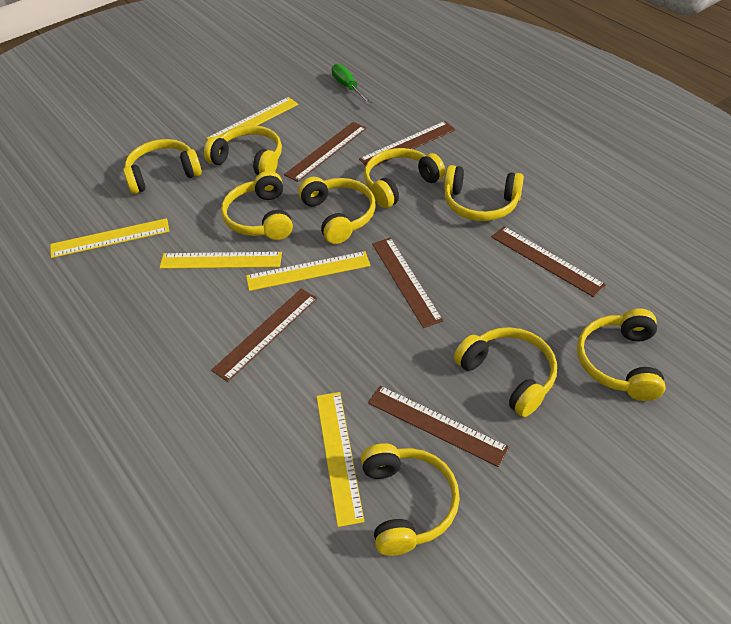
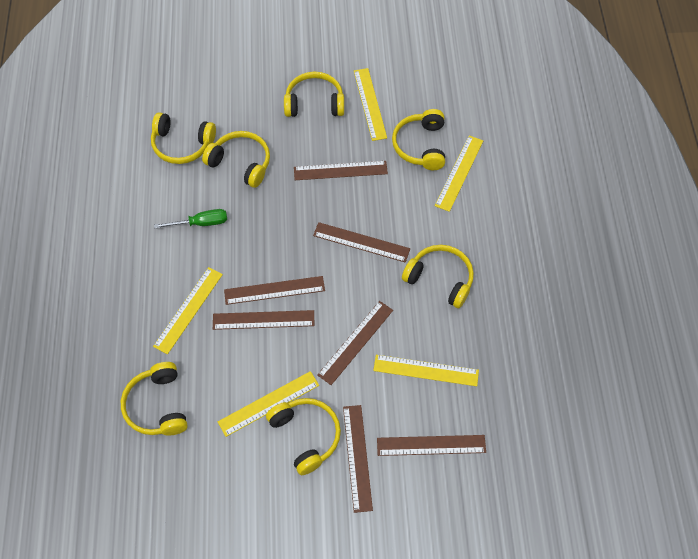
brown ruler: 6 -> 7
yellow headphones: 9 -> 7

